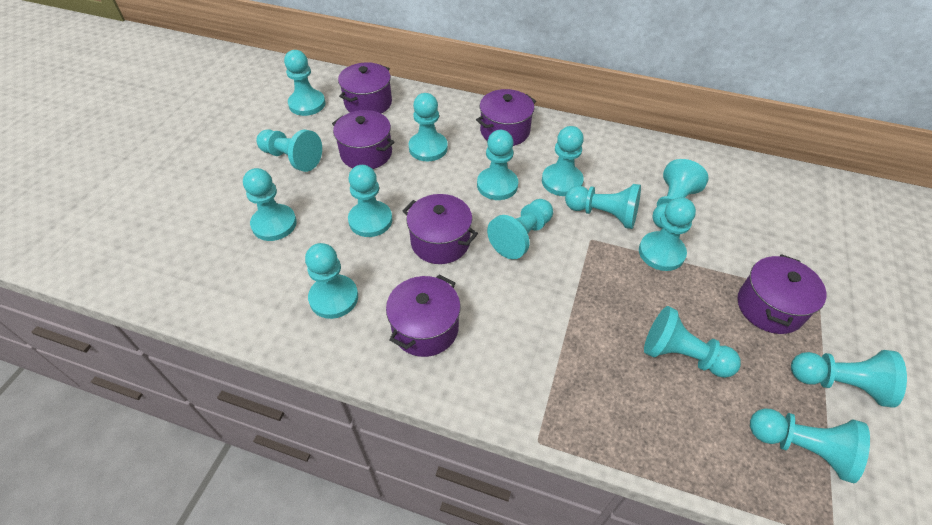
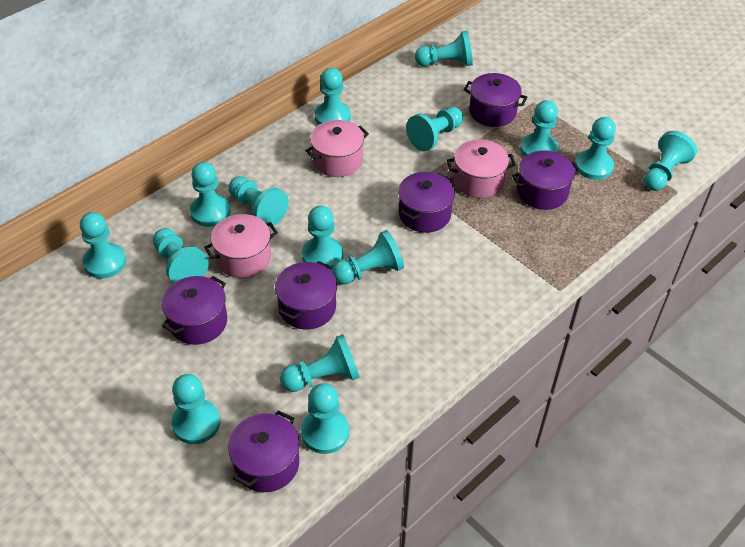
pink pot: 0 -> 3

